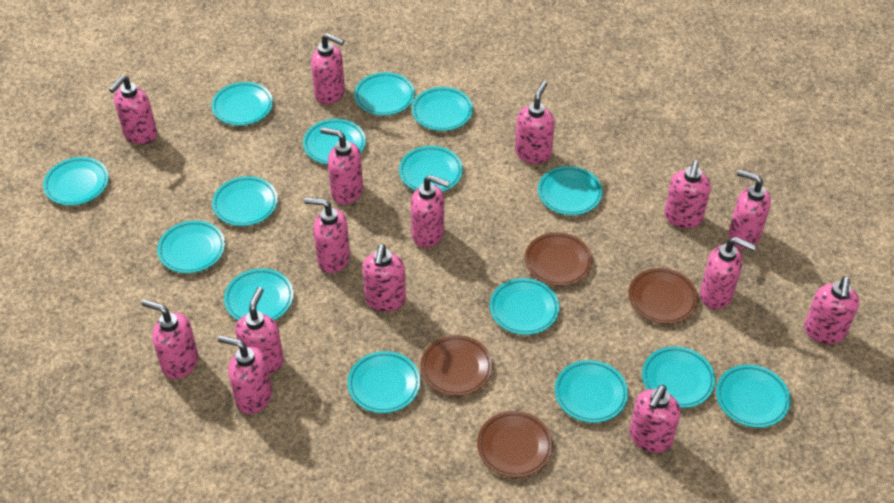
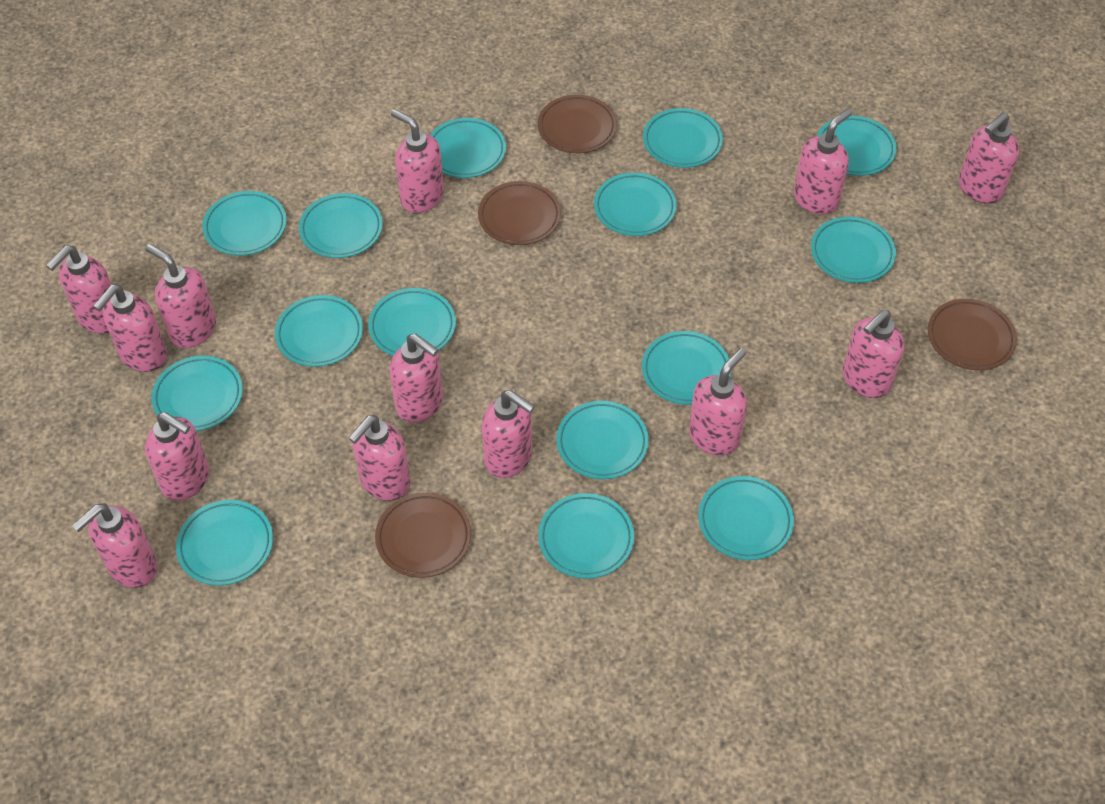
pink soap dispenser: 15 -> 13

